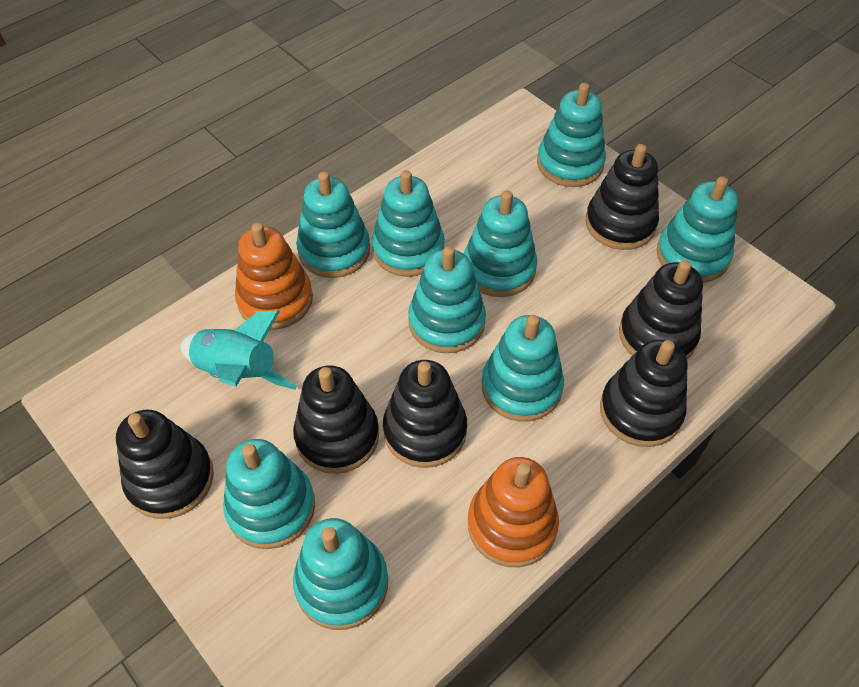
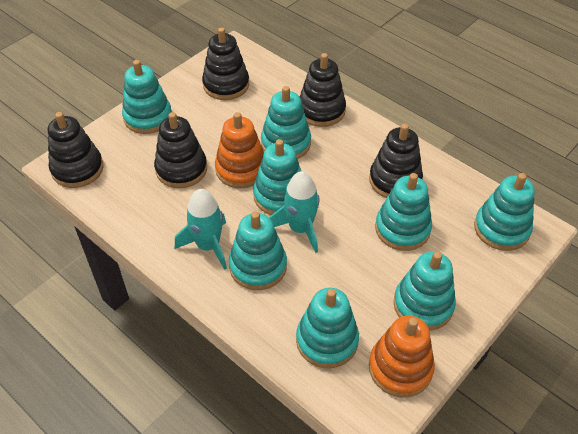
black stacking toy: 6 -> 5
turquoise rocket: 1 -> 2
turquoise stacking toy: 9 -> 8

